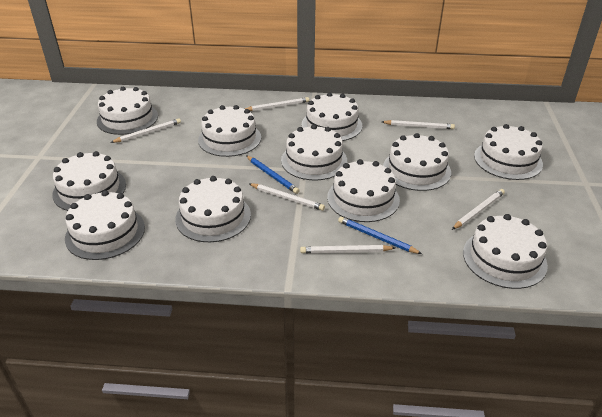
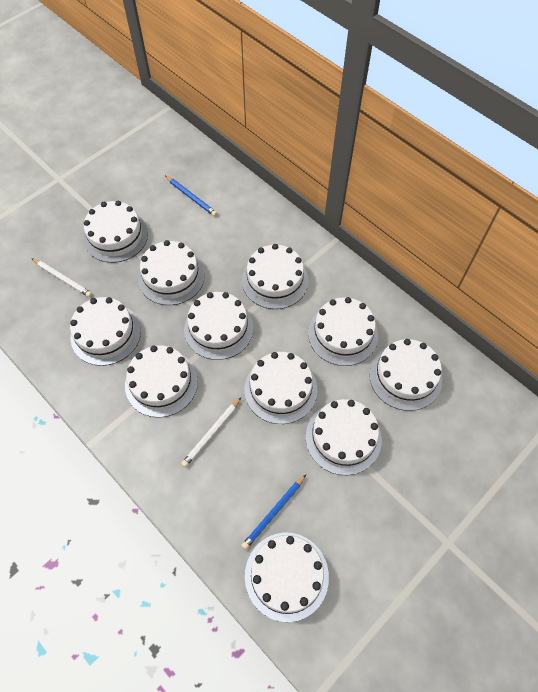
white pencil: 6 -> 2

